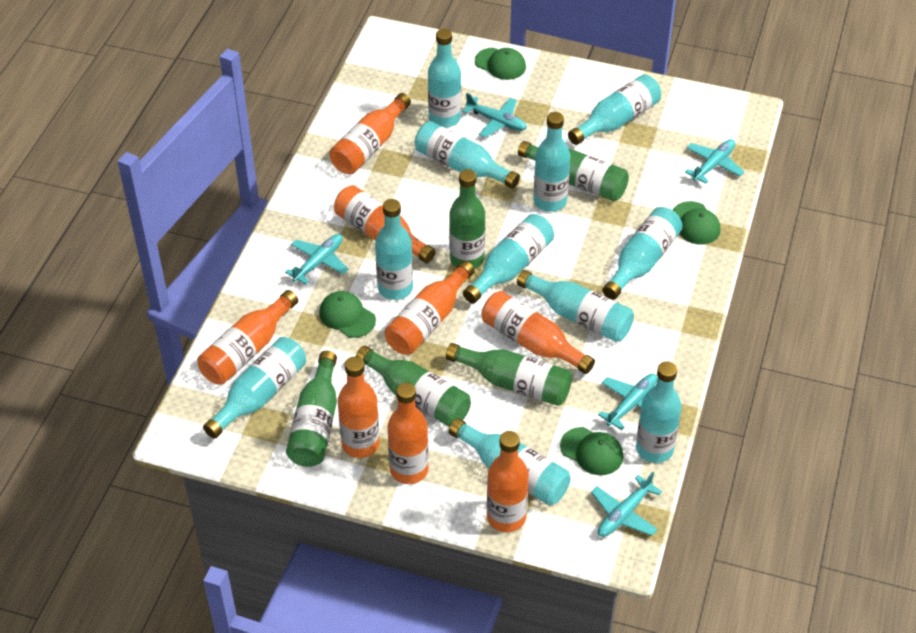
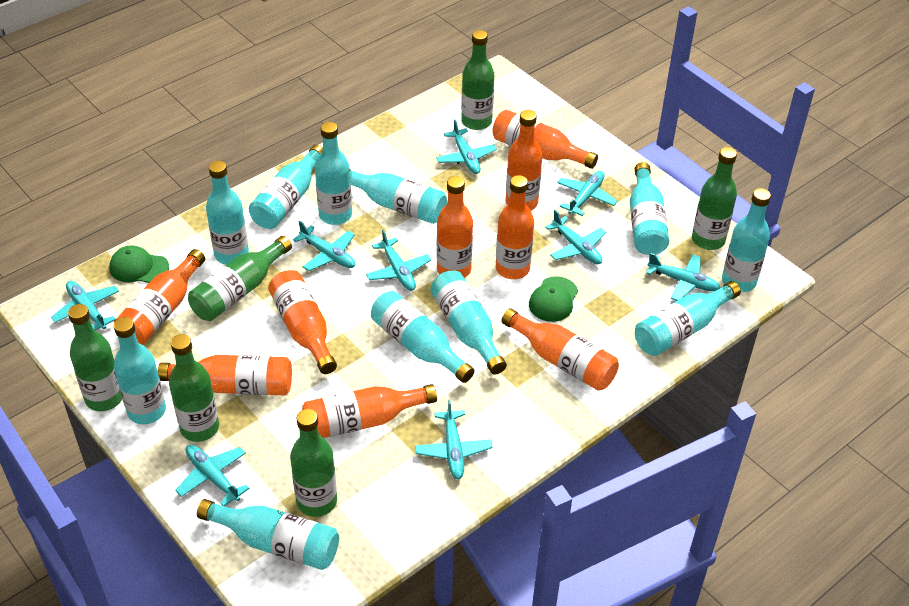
green bottle: 5 -> 6
green cap: 4 -> 2
orange bottle: 8 -> 9
turquoise plane: 5 -> 9

